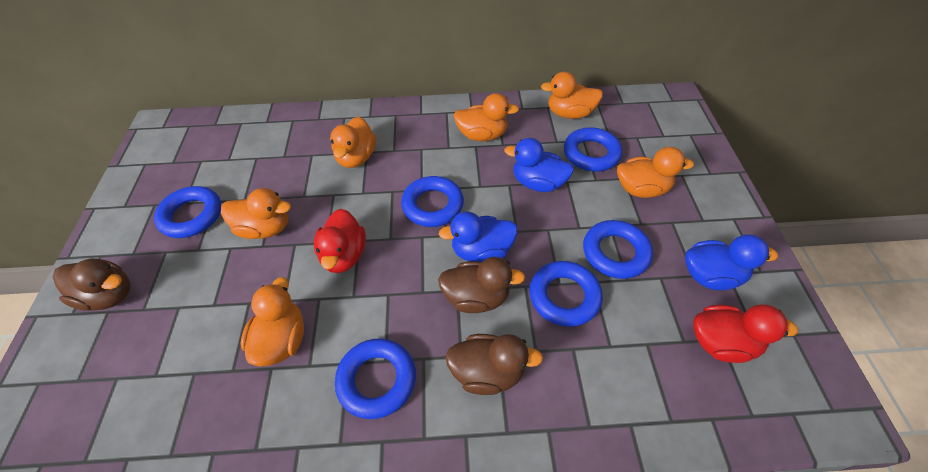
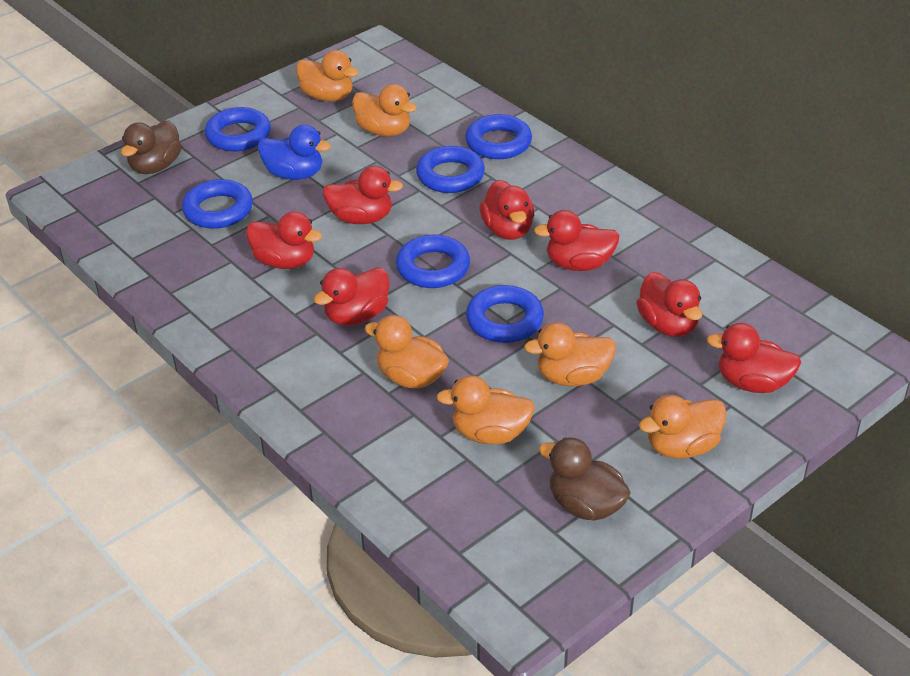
blue duck: 3 -> 1
brown duck: 3 -> 2
red duck: 2 -> 7

